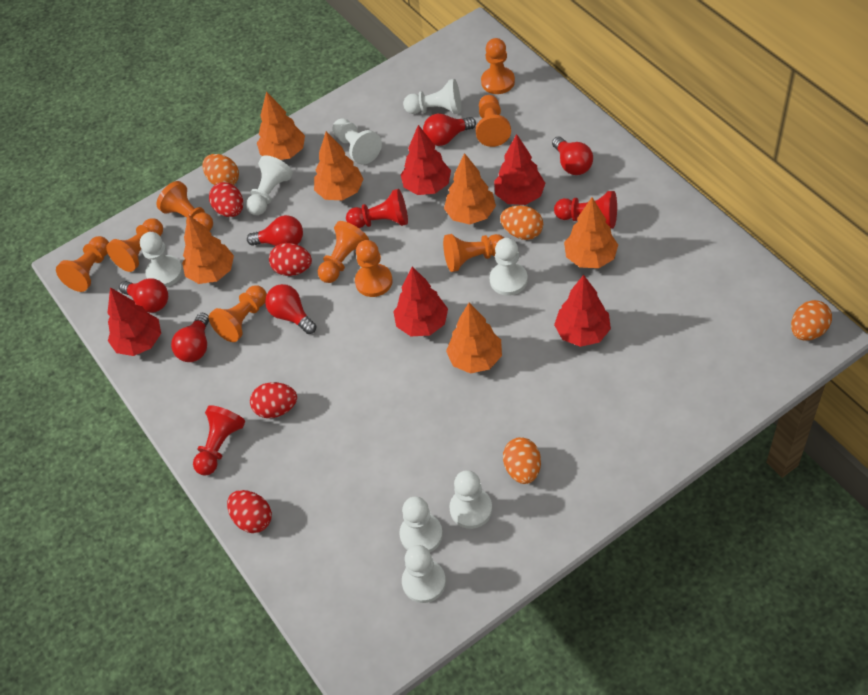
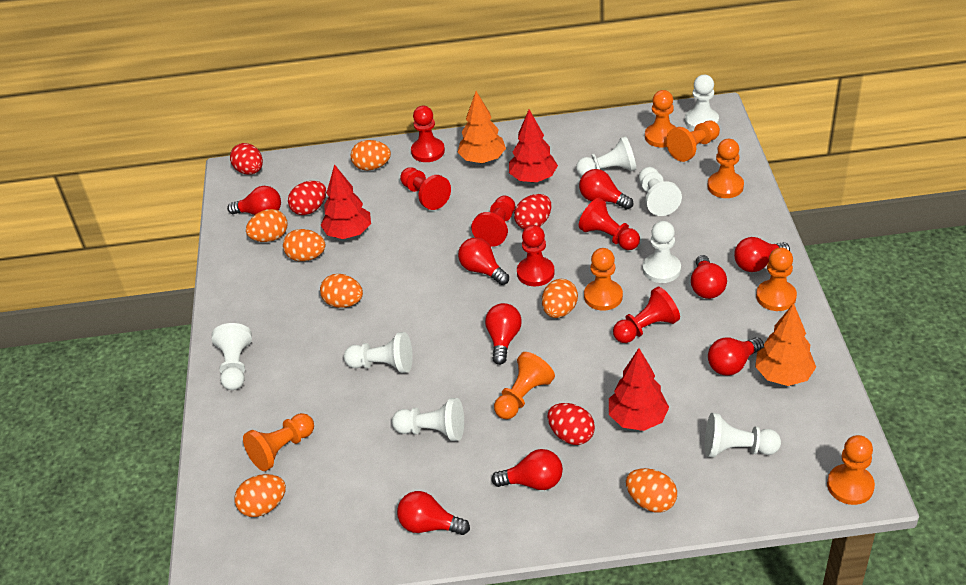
orange egg: 4 -> 7
orange pawn: 9 -> 8
orange tree: 6 -> 2
red light bulb: 6 -> 9
red pawn: 3 -> 6
red tree: 5 -> 3

